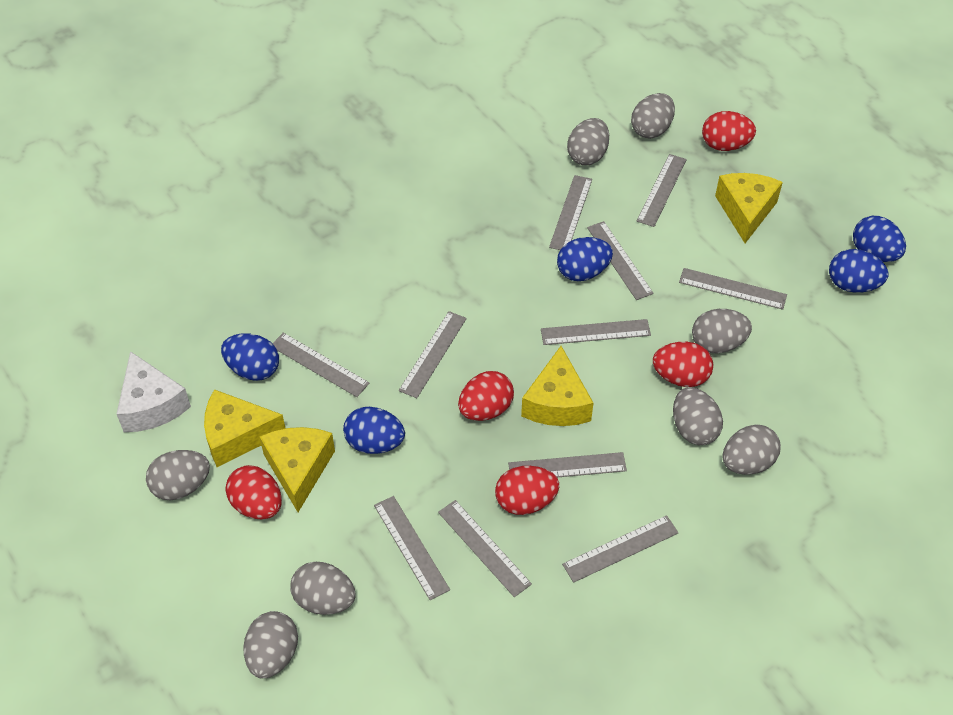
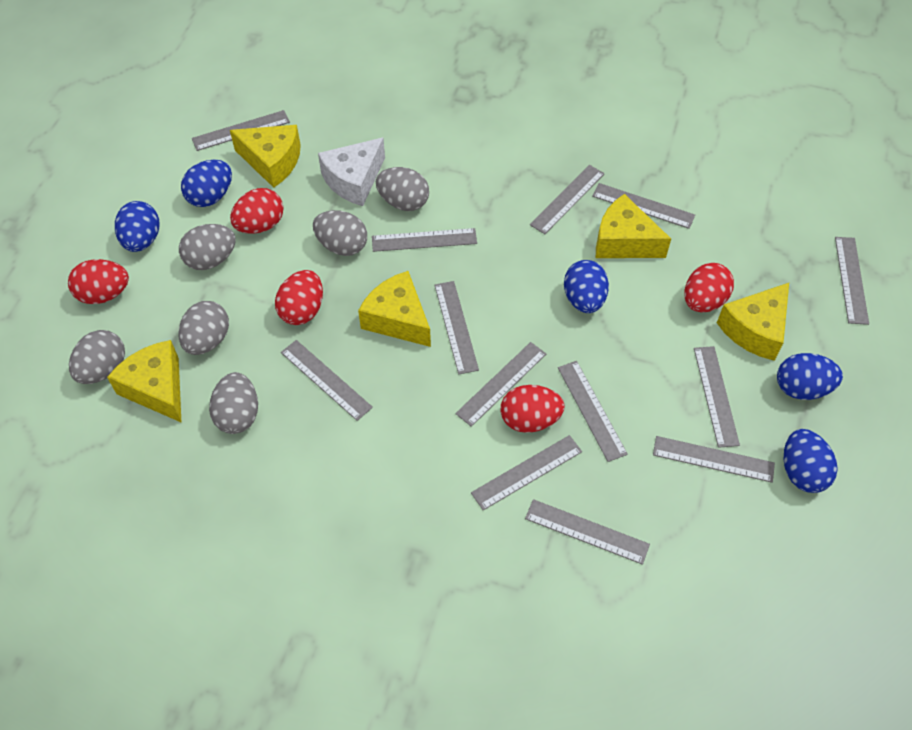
grey egg: 8 -> 6
grey ruler: 11 -> 13
yellow cheese: 4 -> 5

